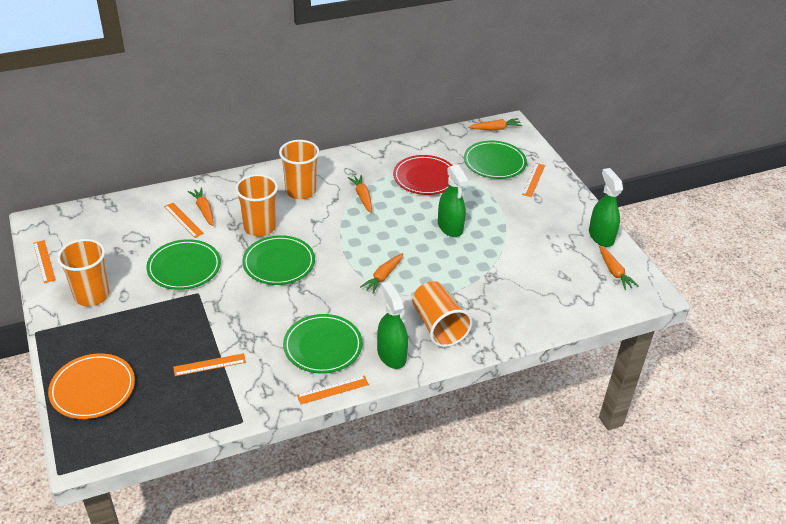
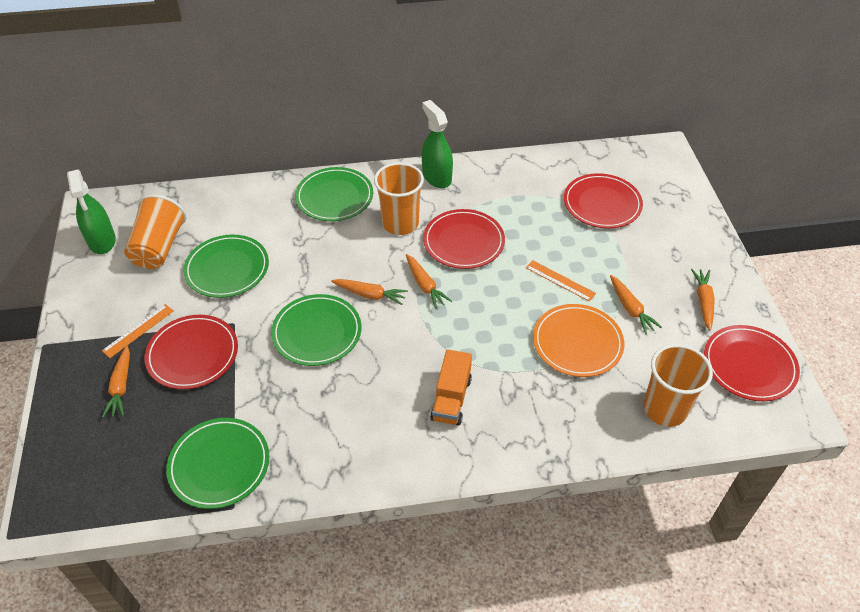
green spray bottle: 3 -> 2
orange cup: 4 -> 3
orange ruler: 5 -> 2
orange truck: 0 -> 1
red plate: 1 -> 4

